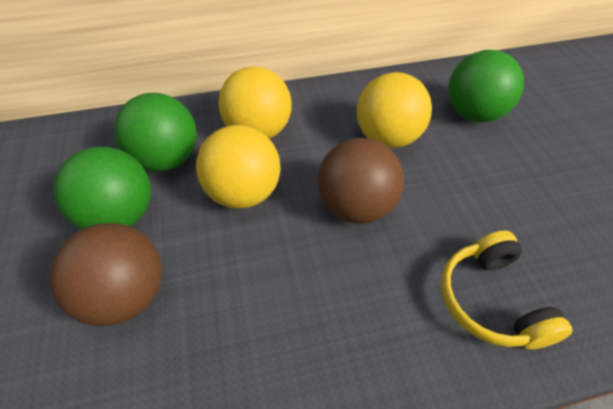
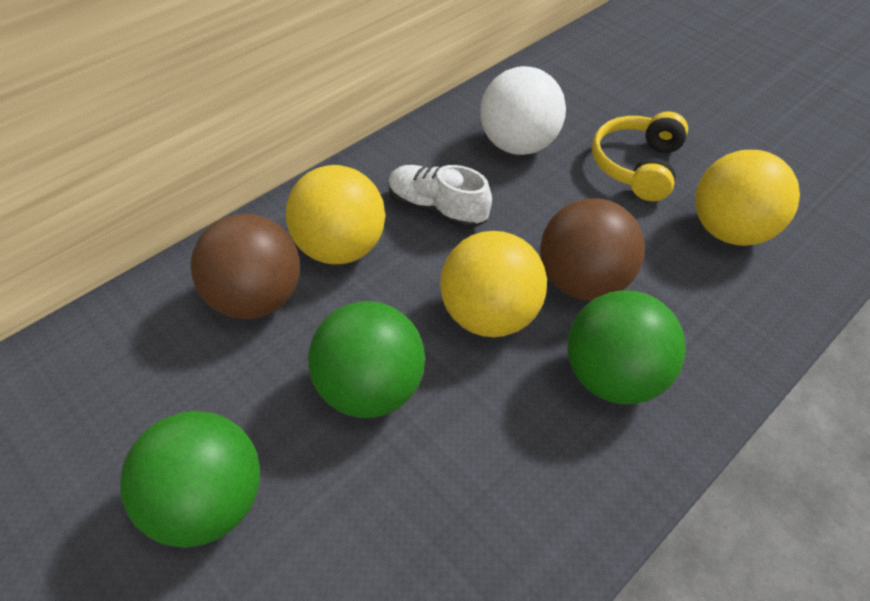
white ball: 0 -> 1
white shoe: 0 -> 1

